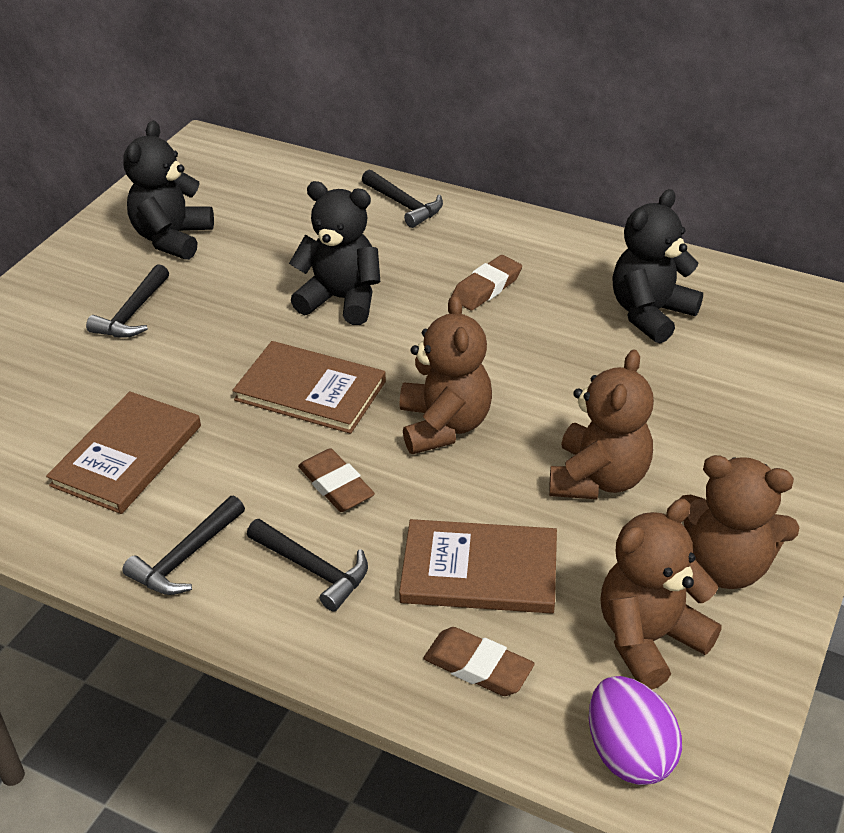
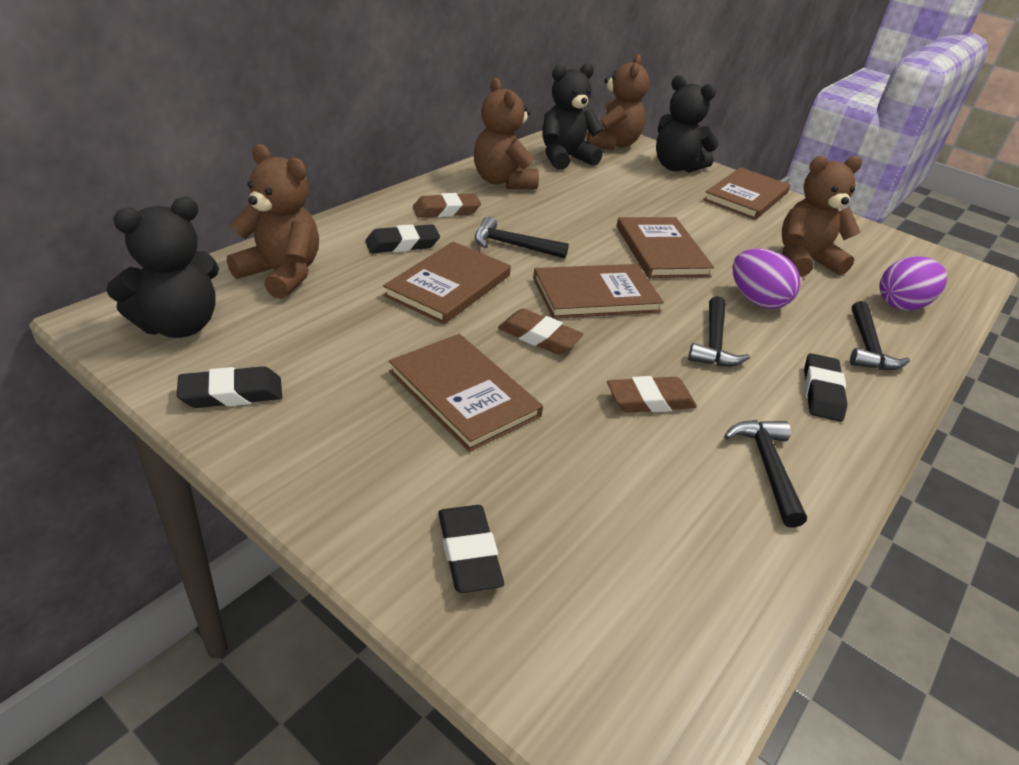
black eraser: 0 -> 4
brown book: 3 -> 5
purple egg: 1 -> 2

